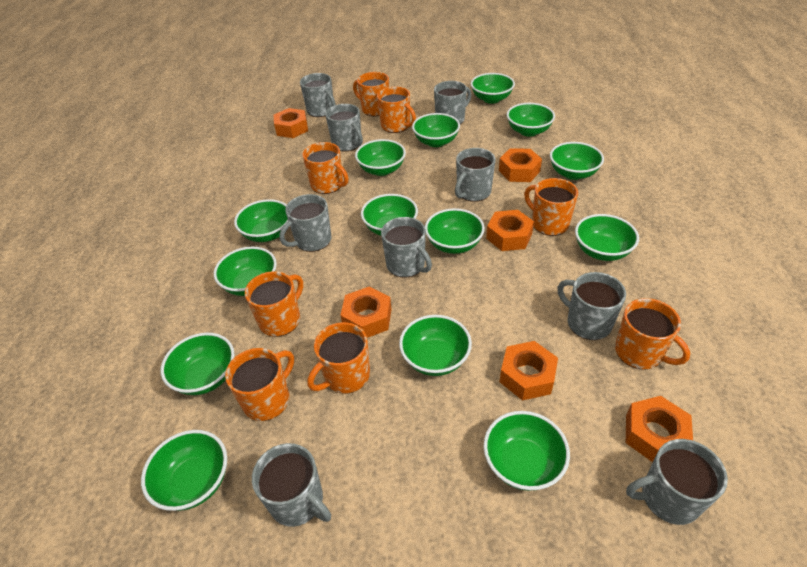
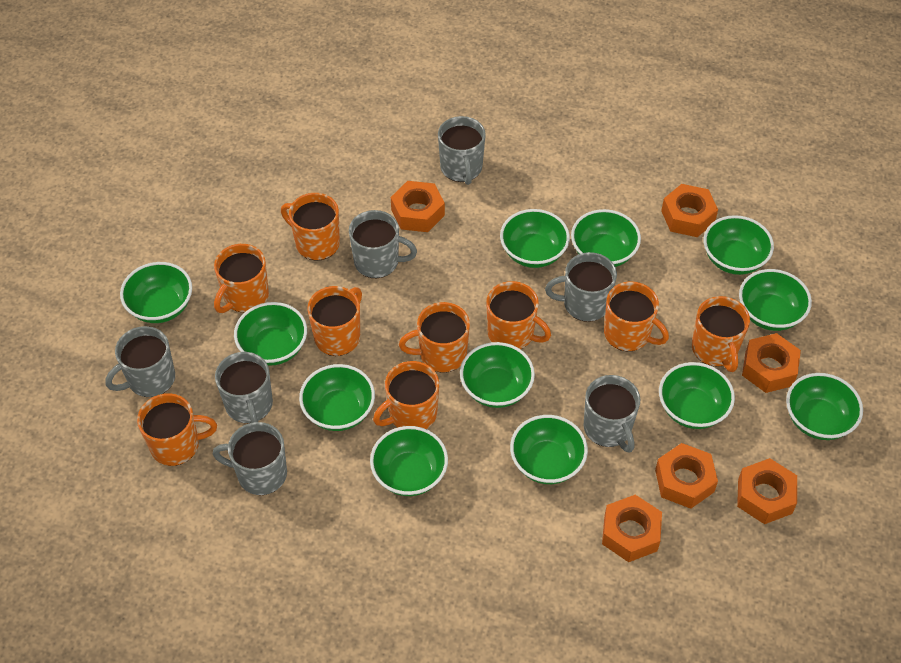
green bowl: 14 -> 12
grey mug: 9 -> 7
orange mug: 8 -> 9

